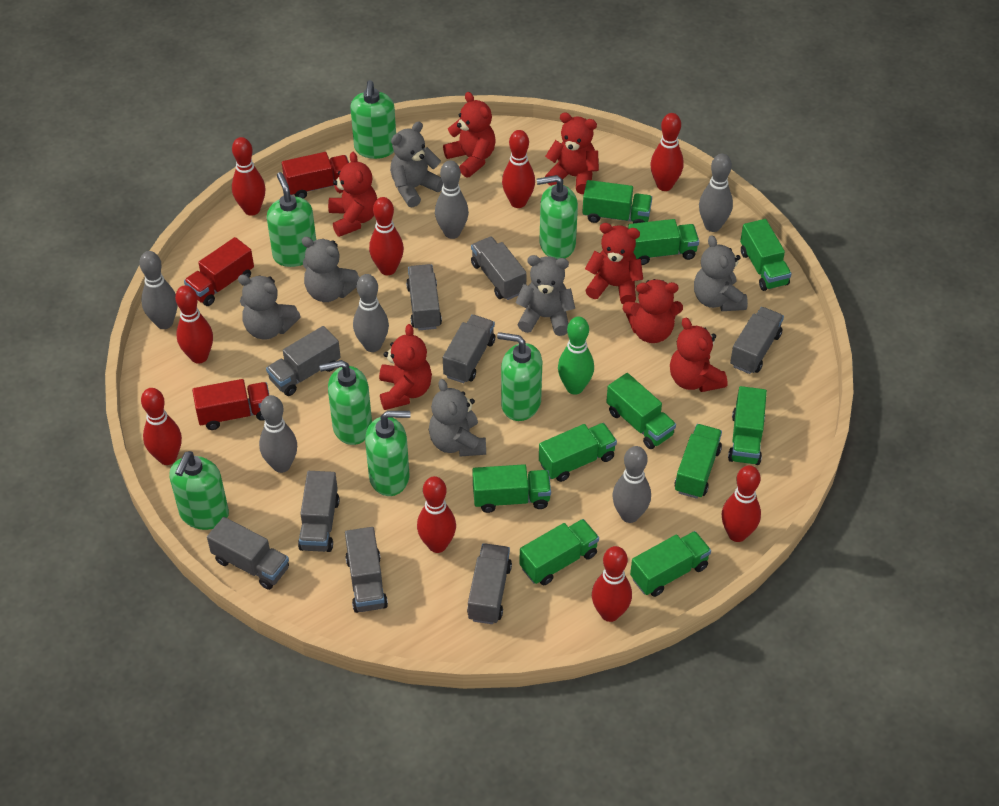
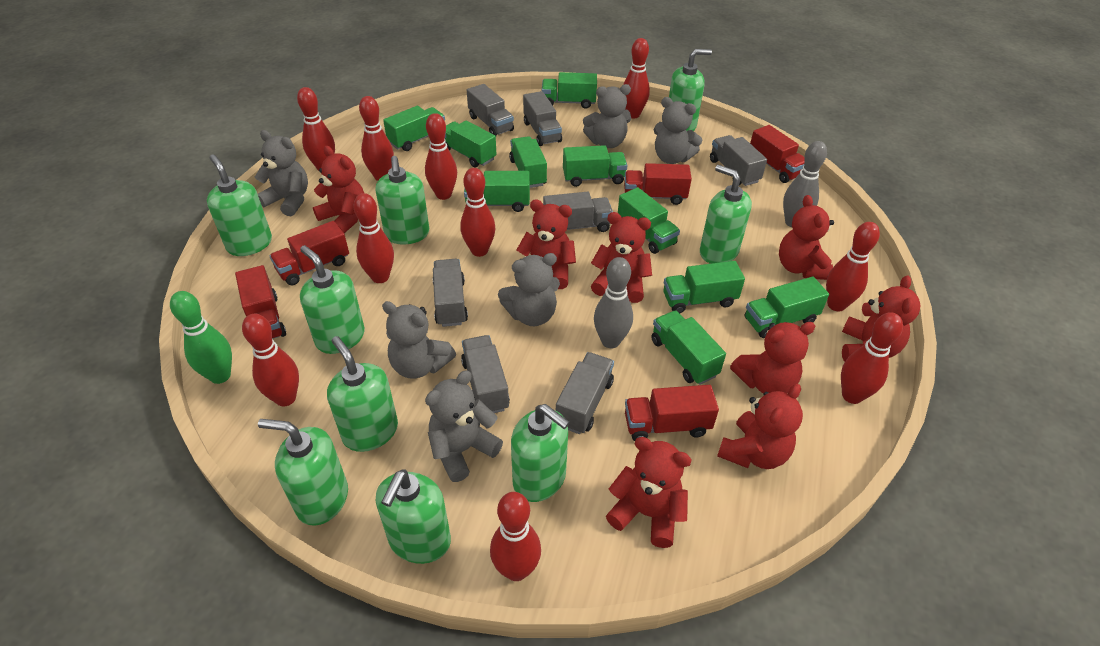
green soap dispenser: 7 -> 9
grey bowling pin: 6 -> 2
grey truck: 9 -> 7
red bowling pin: 9 -> 10
red teddy bear: 7 -> 8
red truck: 3 -> 5

